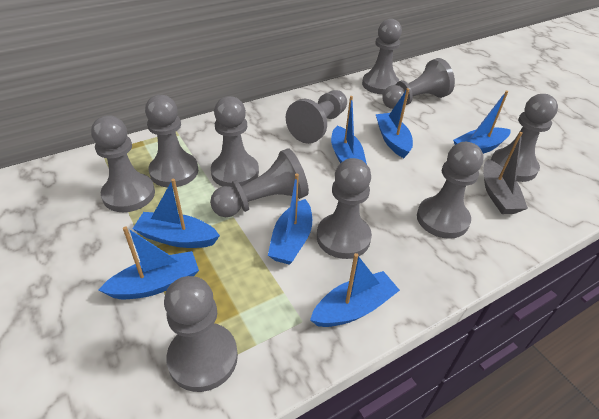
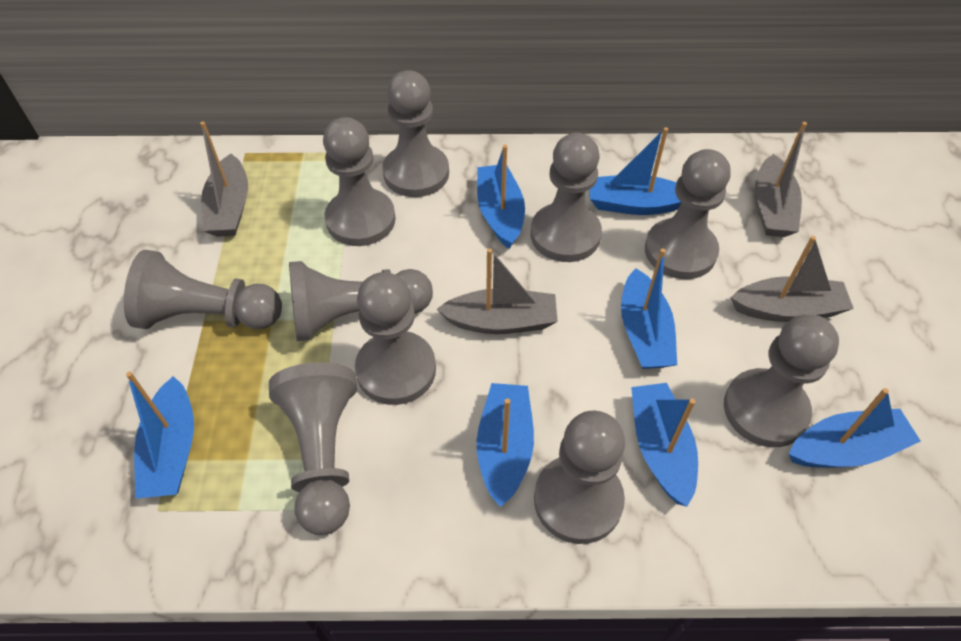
grey boat: 1 -> 4
grey pawn: 11 -> 10

